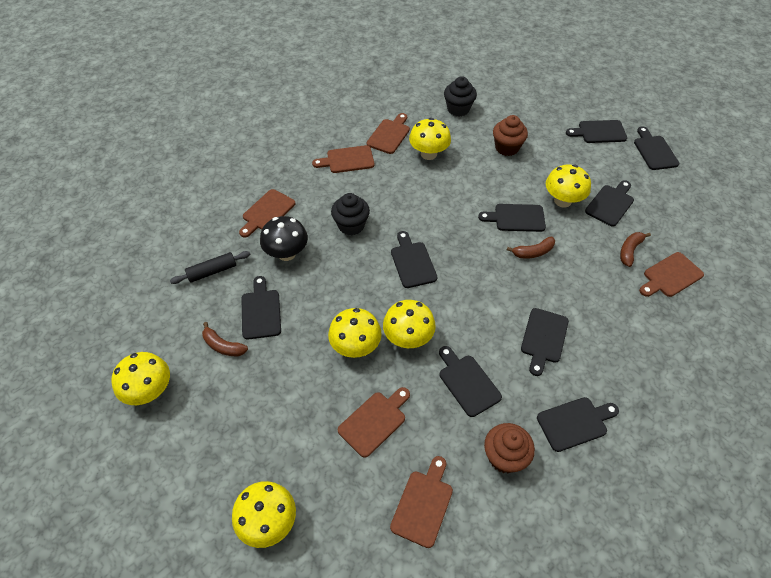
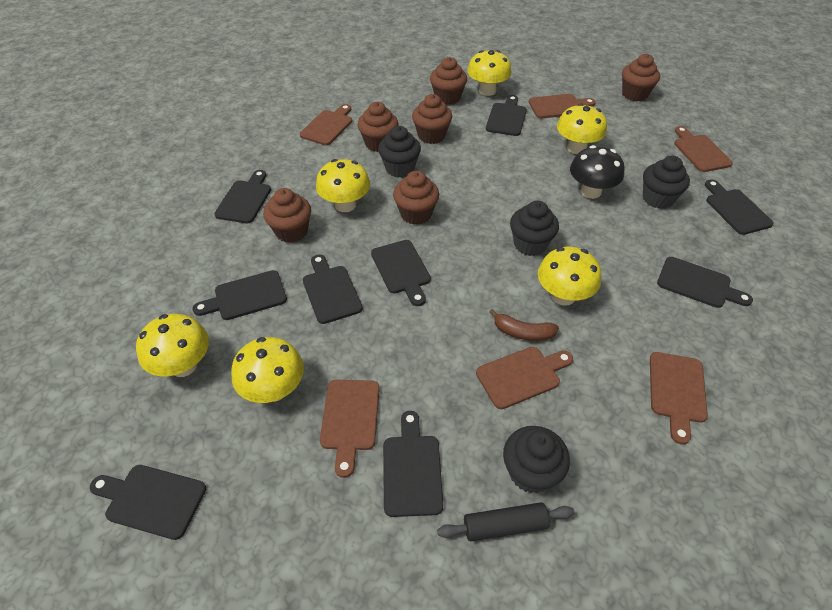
black cupcake: 2 -> 4
brown banana: 3 -> 1
brown cupcake: 2 -> 6

